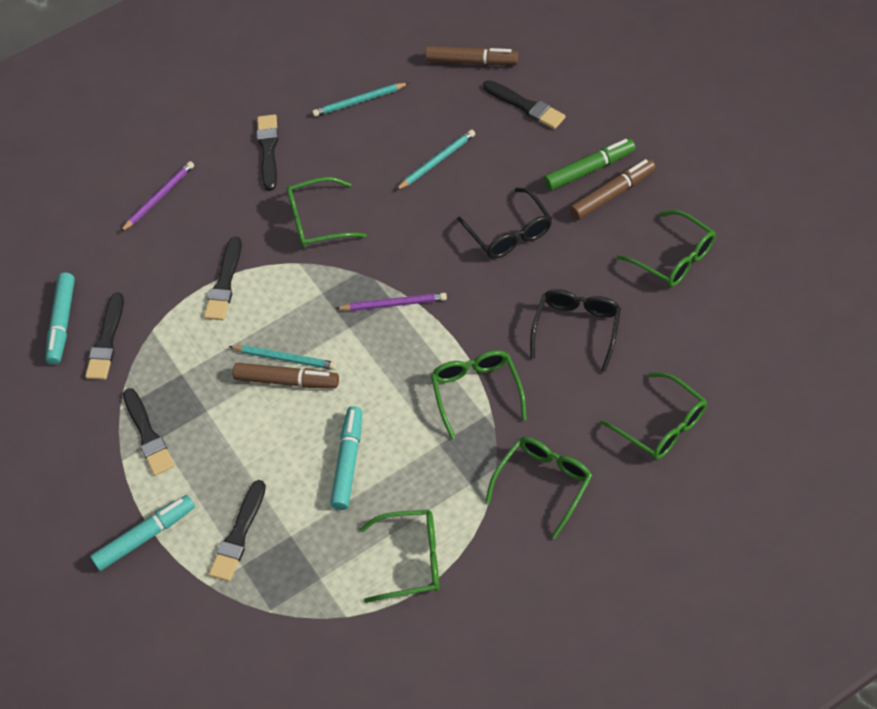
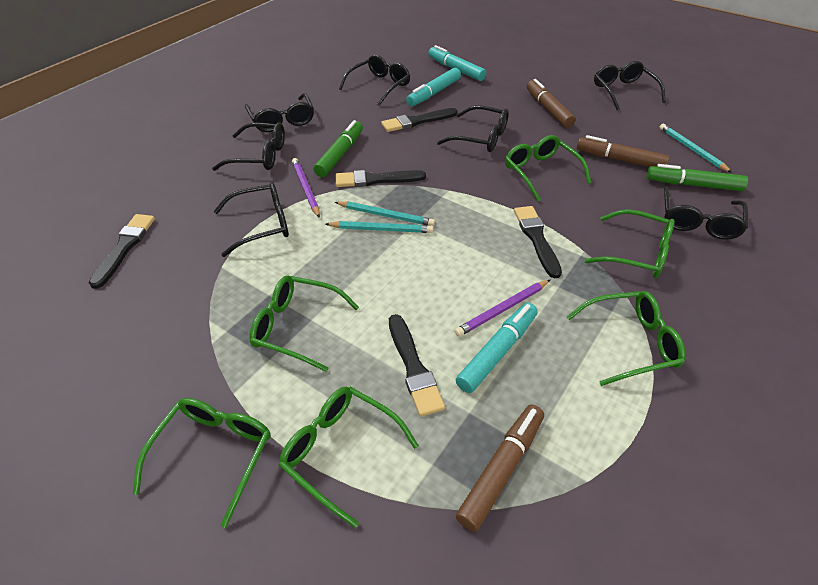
black brush: 6 -> 5
black glasses: 2 -> 7
green marker: 1 -> 2

